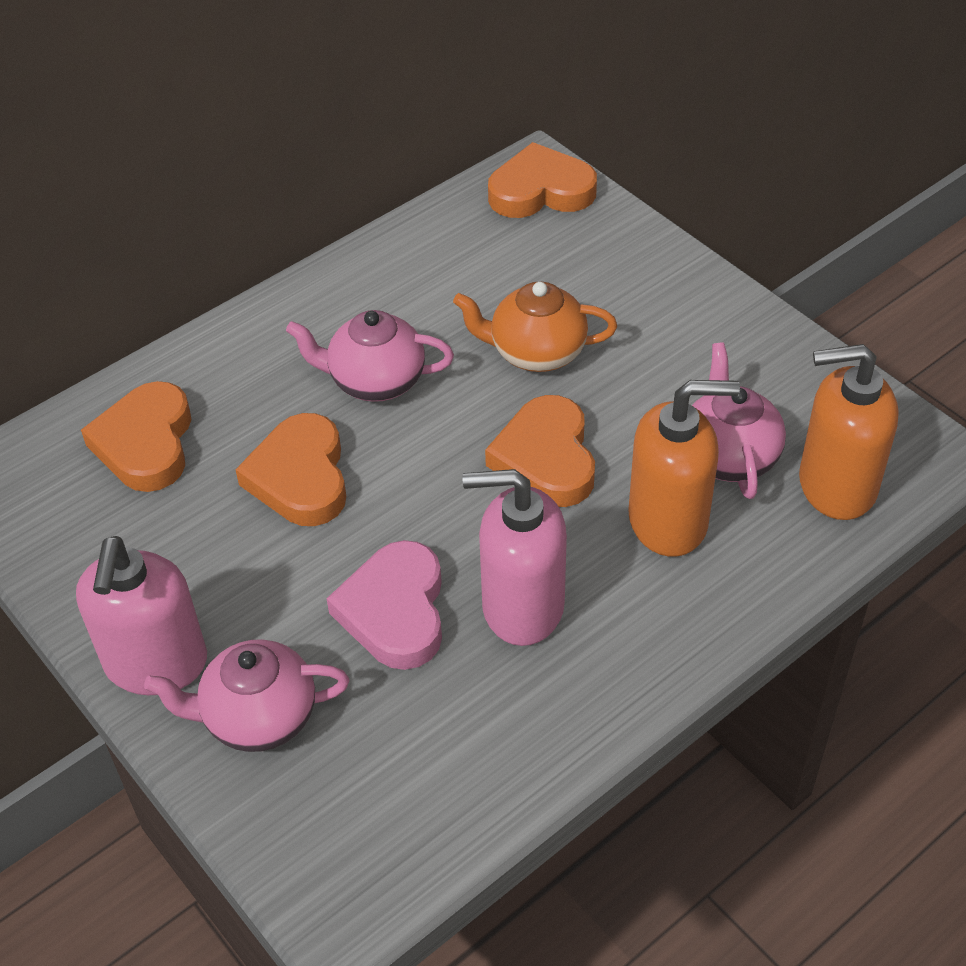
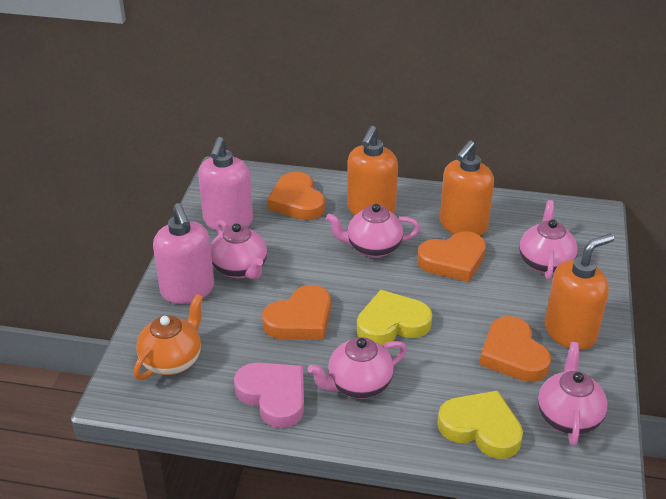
orange soap dispenser: 2 -> 3
pink teapot: 3 -> 5
yellow heart: 0 -> 2

